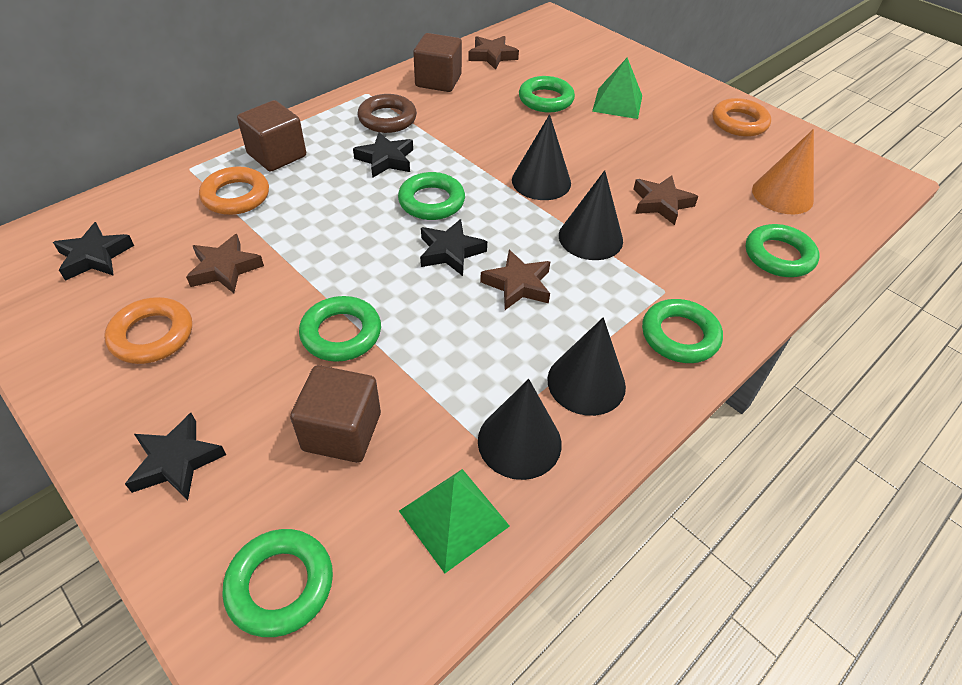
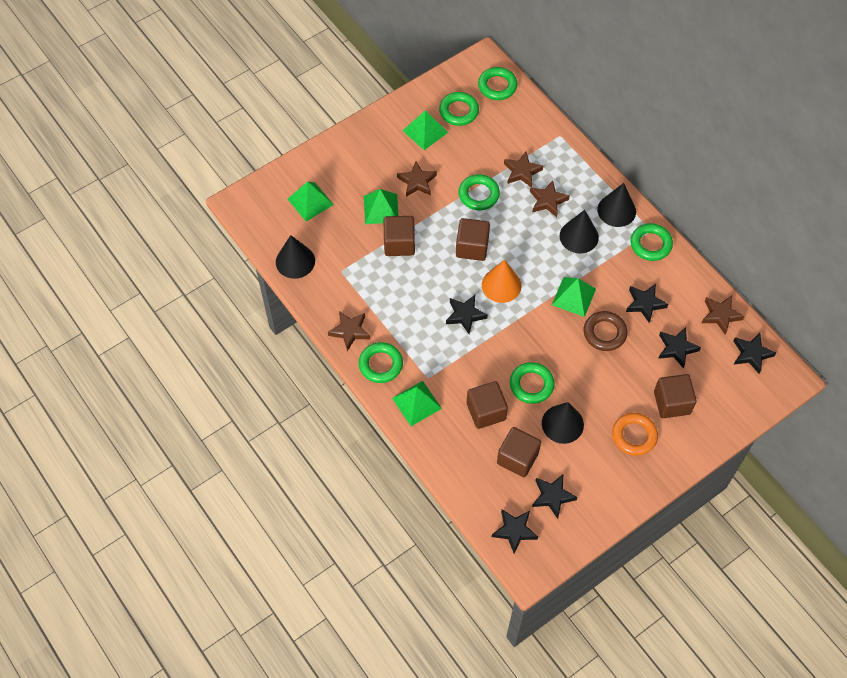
black star: 4 -> 6
brown cube: 3 -> 5
brown star: 4 -> 5
green pyramid: 2 -> 5
orange ring: 3 -> 1

